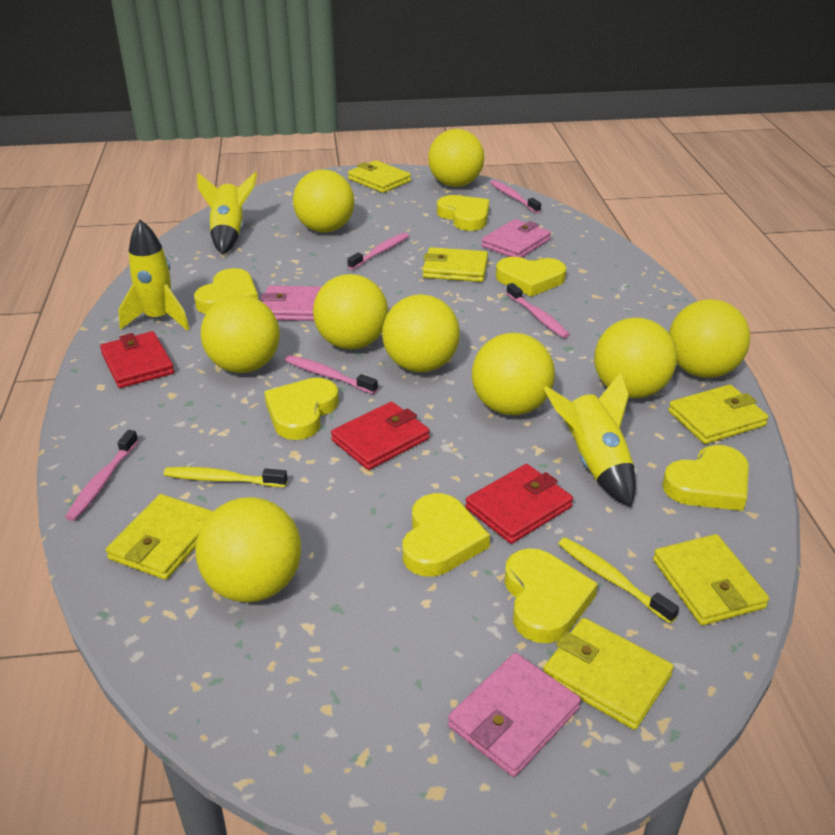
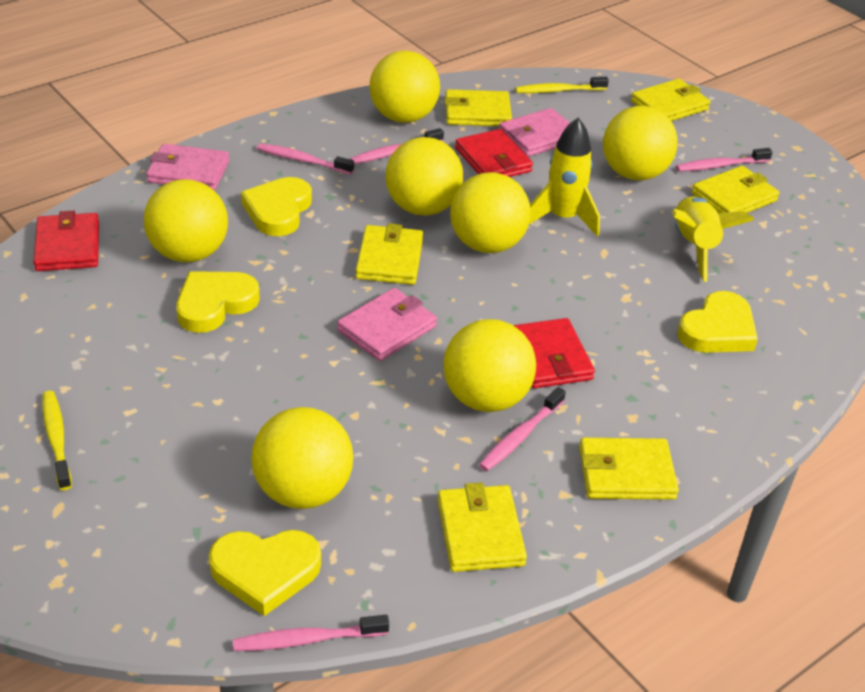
yellow ball: 9 -> 7
yellow heart: 7 -> 4
yellow rocket: 3 -> 2

